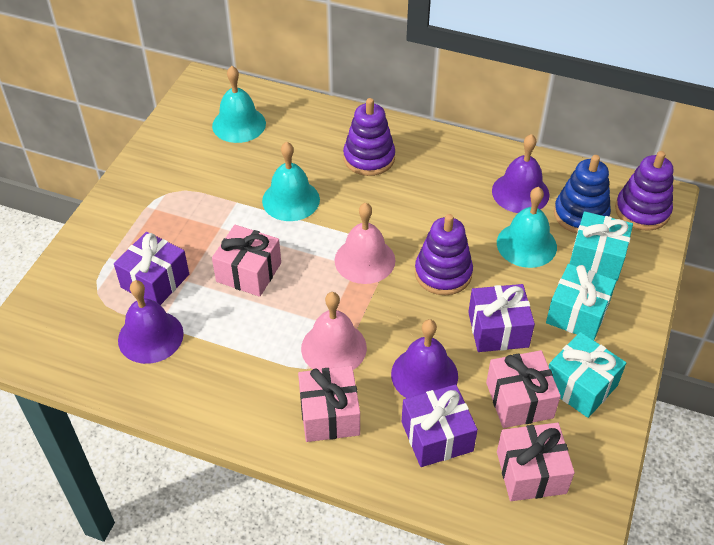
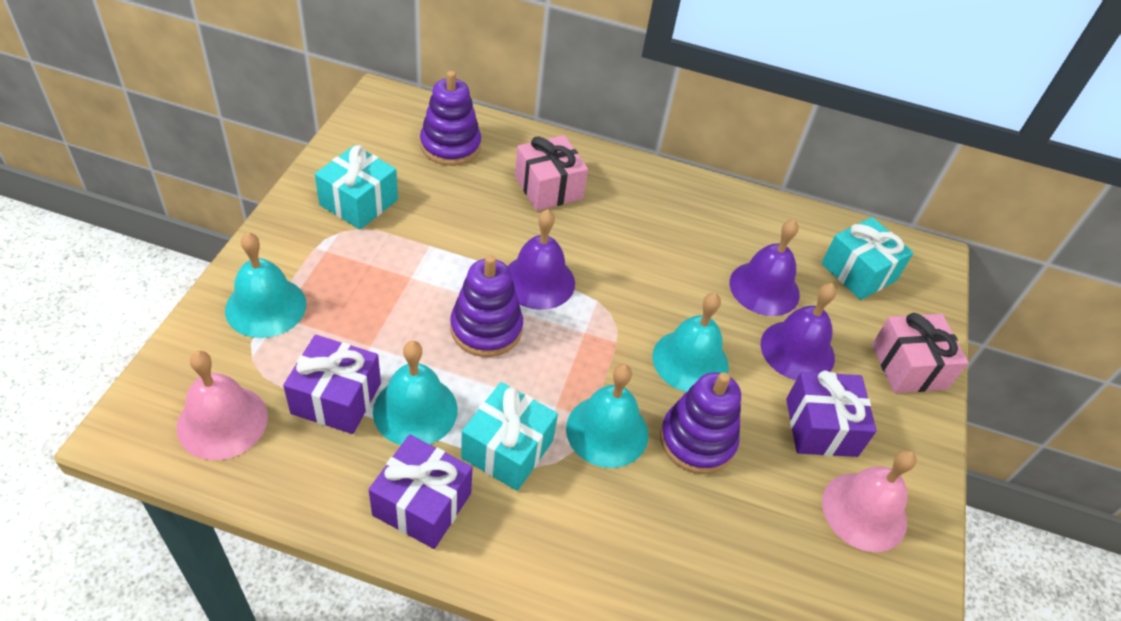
blue stacking toy: 1 -> 0
pink gift: 4 -> 2
turquoise bell: 3 -> 4

